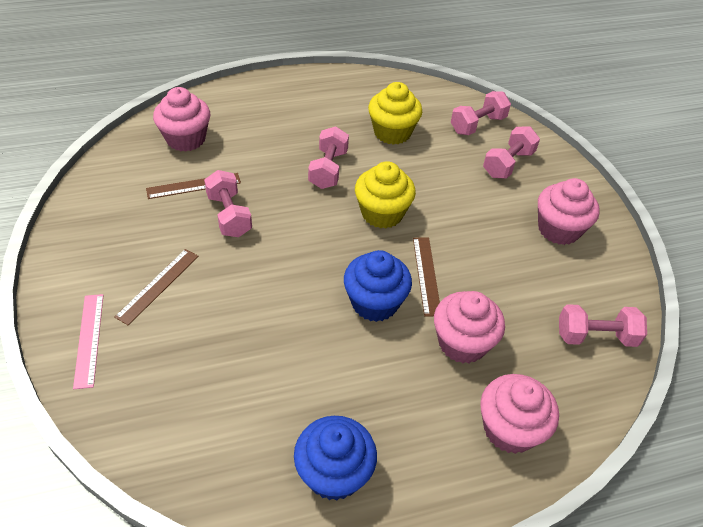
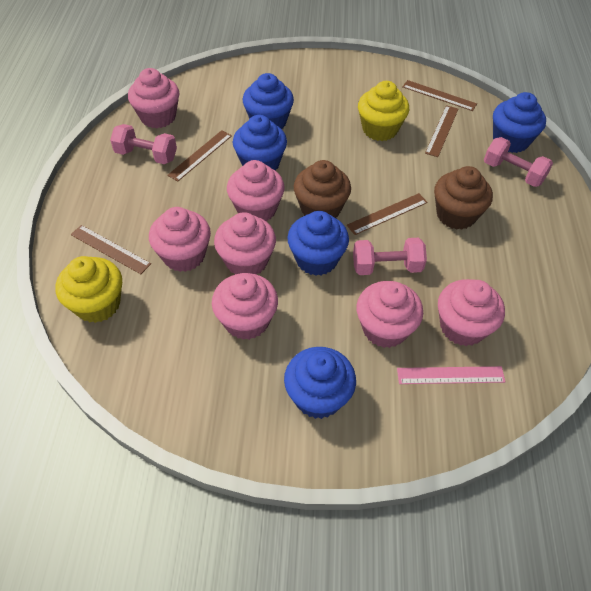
blue cupcake: 2 -> 5
brown cupcake: 0 -> 2
brown ruler: 3 -> 5
pink cupcake: 4 -> 7
pink dumbbell: 5 -> 3

